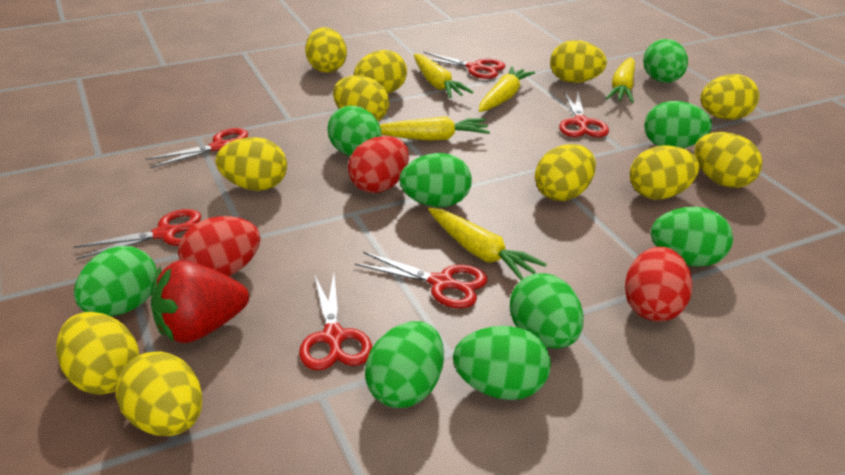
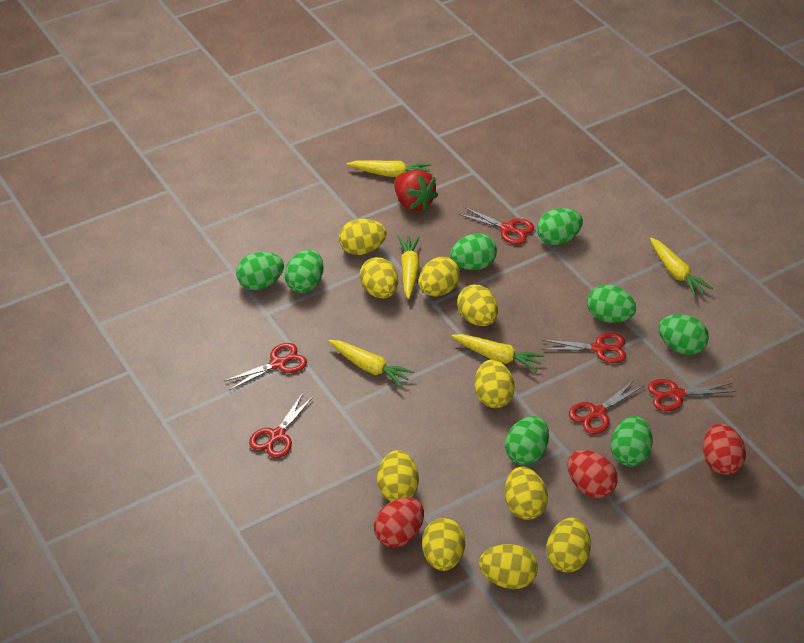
green egg: 9 -> 8
yellow egg: 11 -> 10

